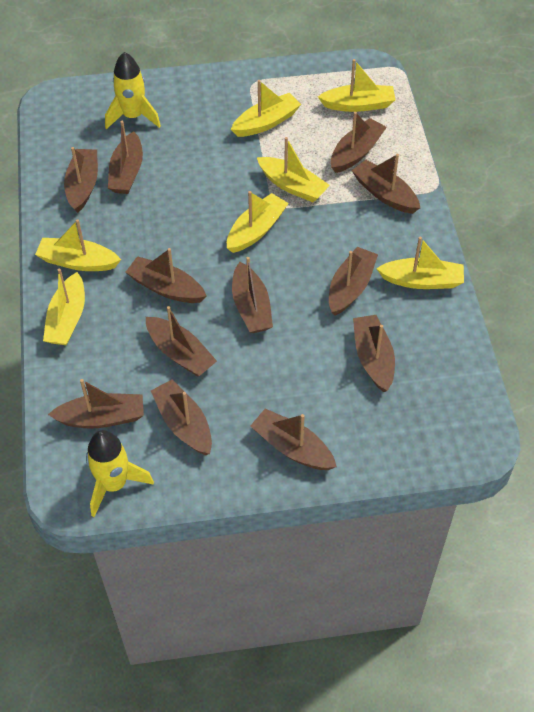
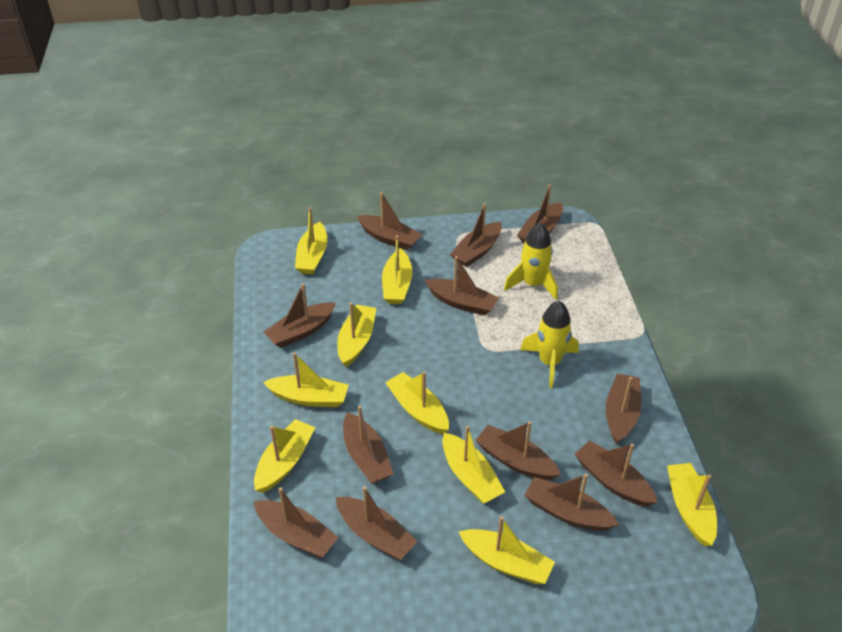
yellow boat: 7 -> 9

